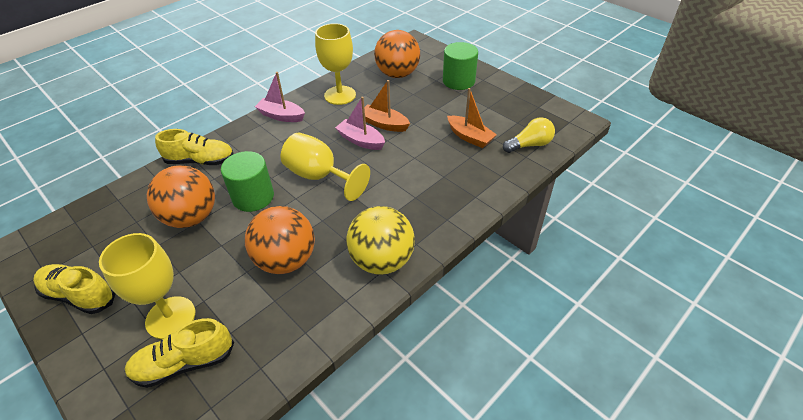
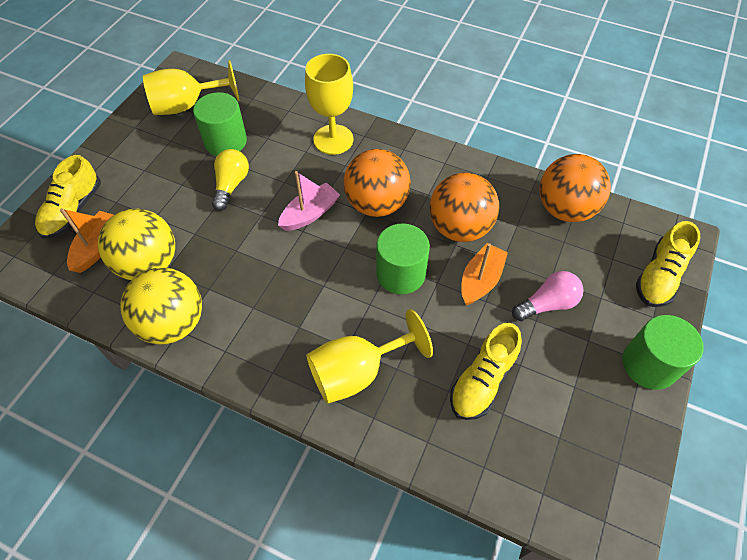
green cylinder: 2 -> 3
pink boat: 2 -> 1
pink light bulb: 0 -> 1
yellow ball: 1 -> 2

